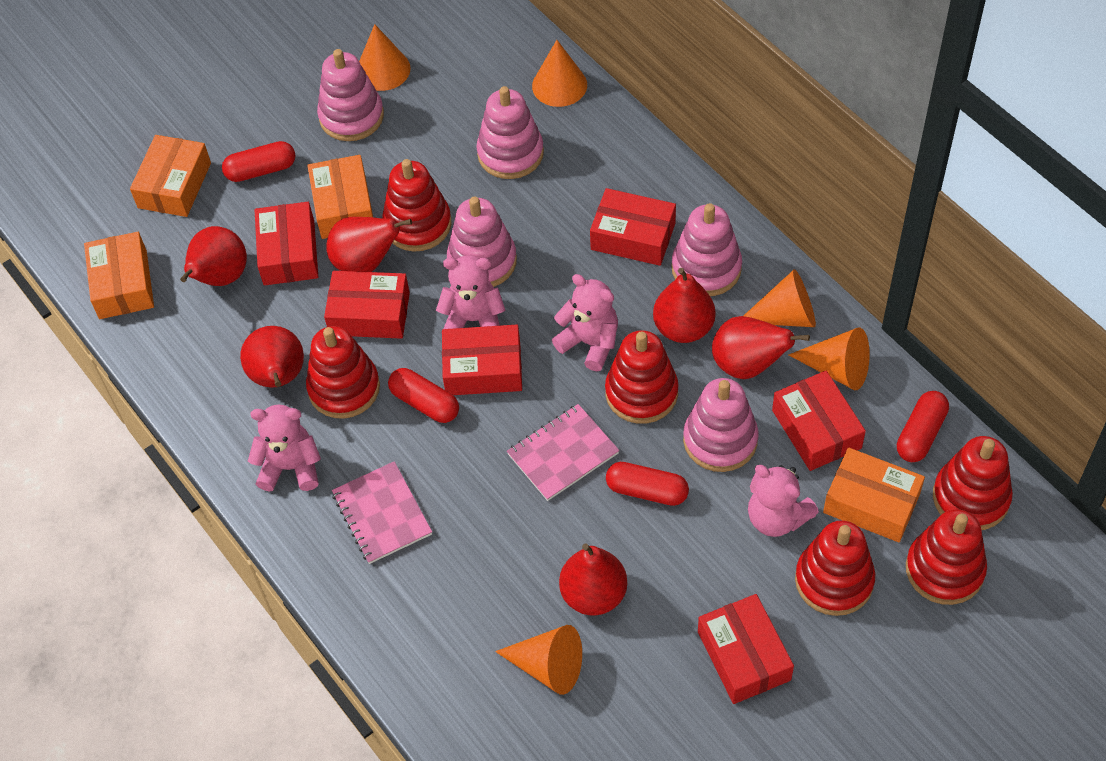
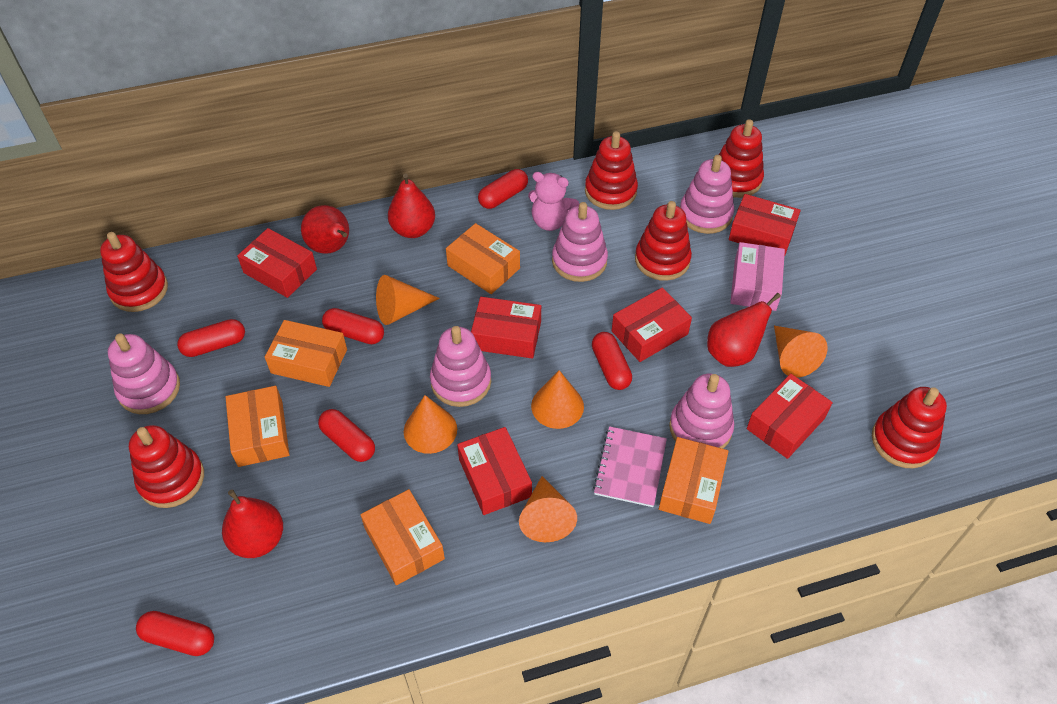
orange box: 4 -> 5
pink box: 0 -> 1
pink notebook: 2 -> 1
pink teddy bear: 4 -> 1
red capsule: 4 -> 6
red pear: 6 -> 4

